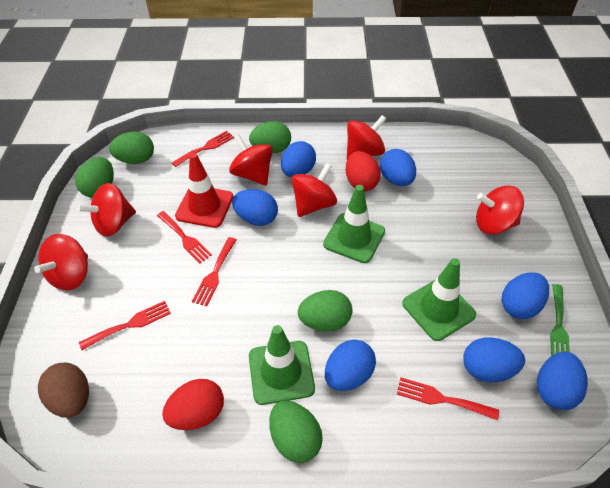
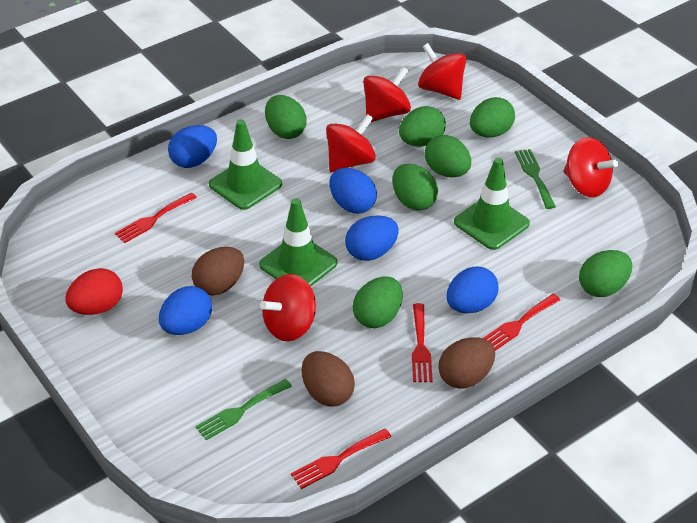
blue egg: 7 -> 5
brown egg: 1 -> 3
green egg: 5 -> 7
green fork: 1 -> 2
red egg: 2 -> 1
red fork: 5 -> 4
red spinning top: 6 -> 5
red traffic cone: 1 -> 0

